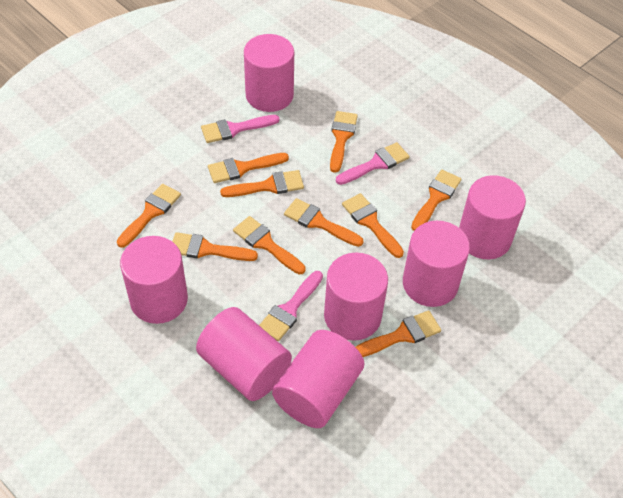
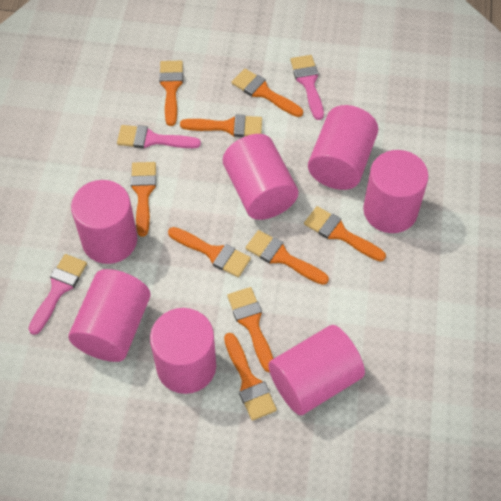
orange brush: 10 -> 9

